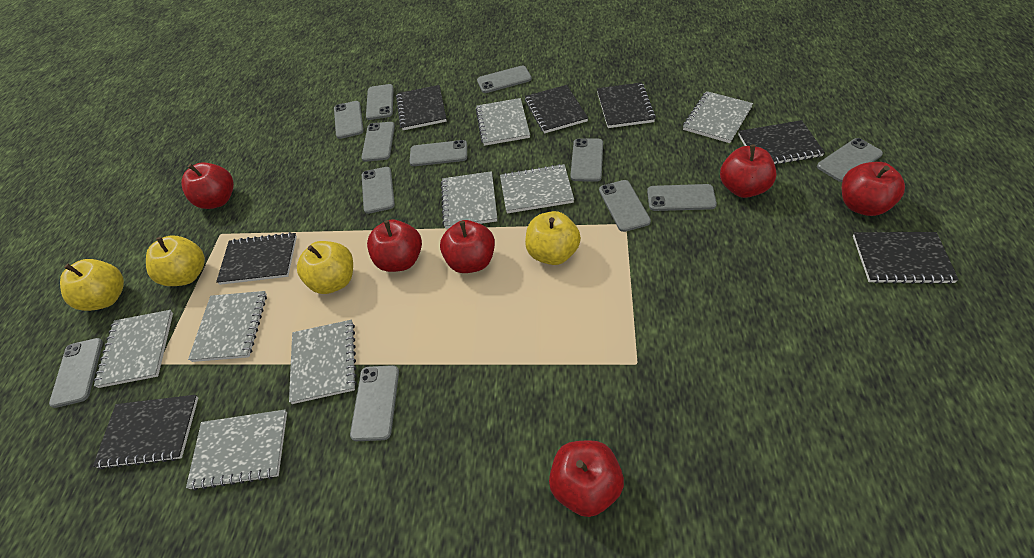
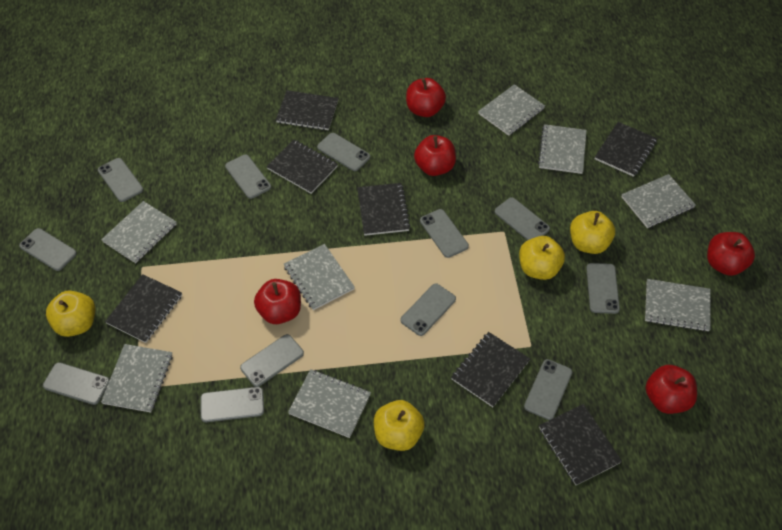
red apple: 6 -> 5

